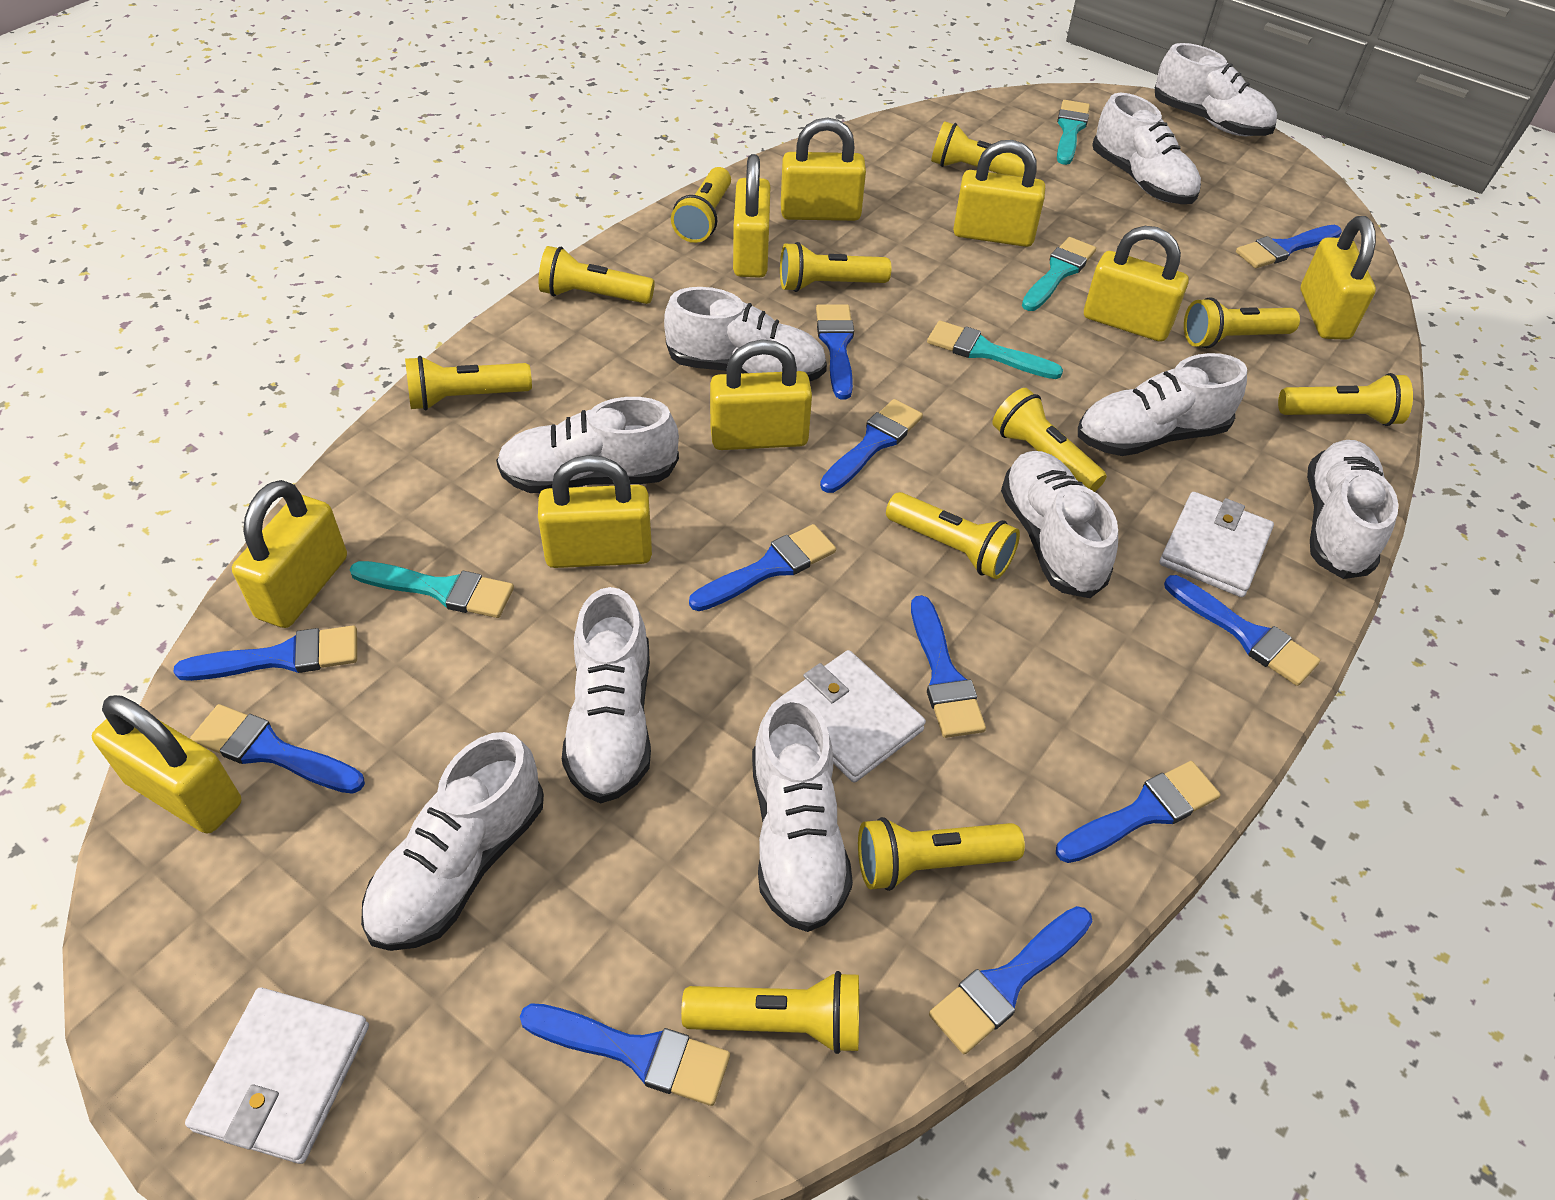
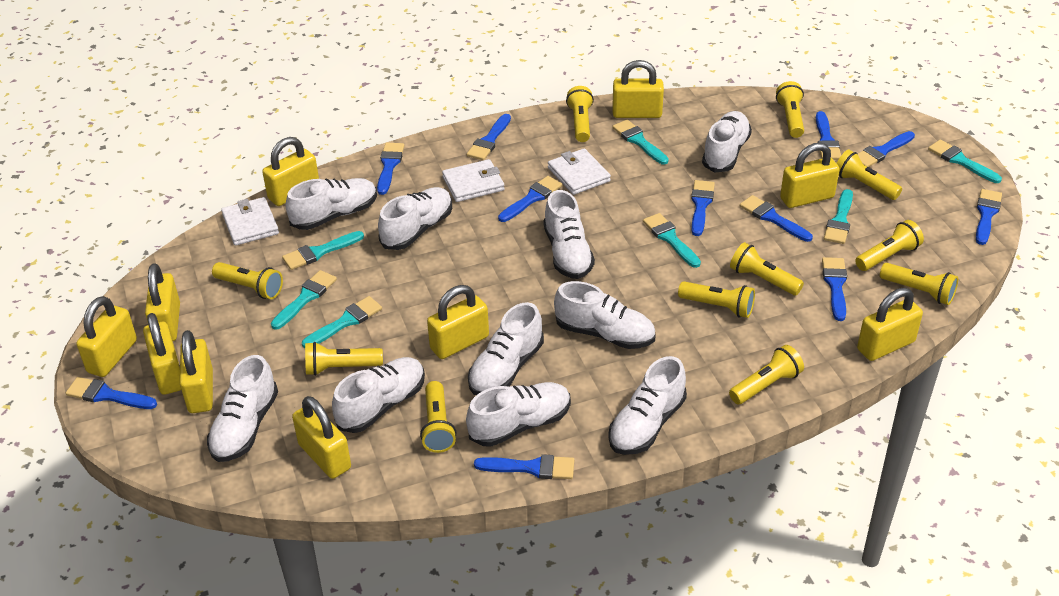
turquoise brush: 4 -> 7
yellow padlock: 9 -> 10

